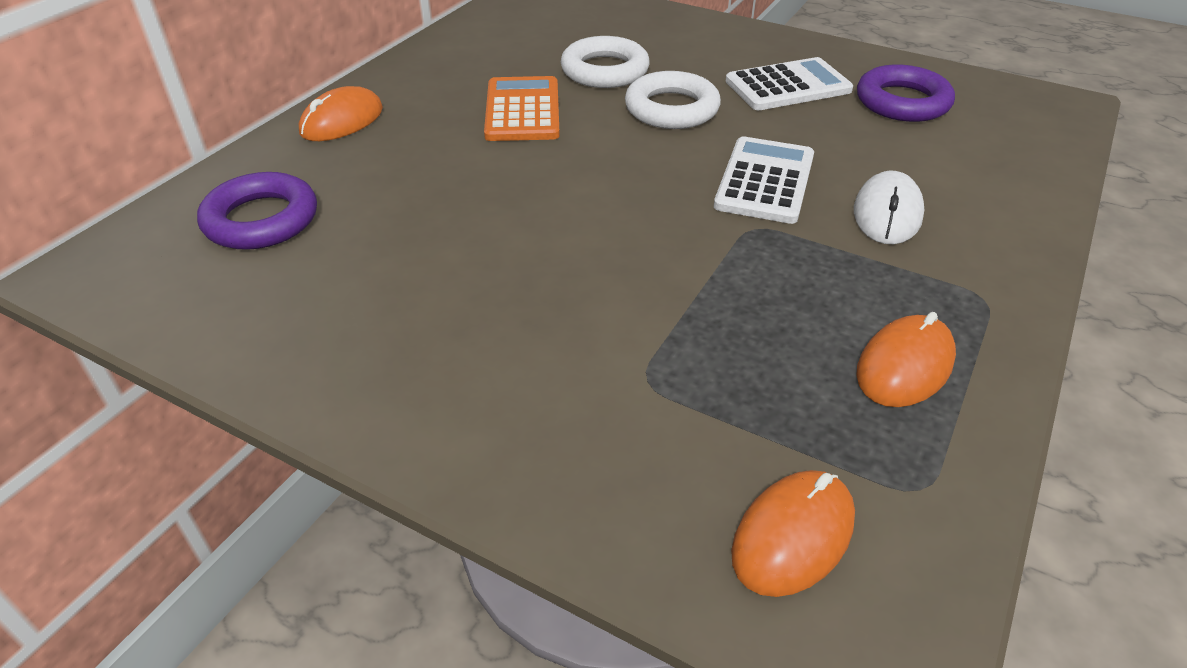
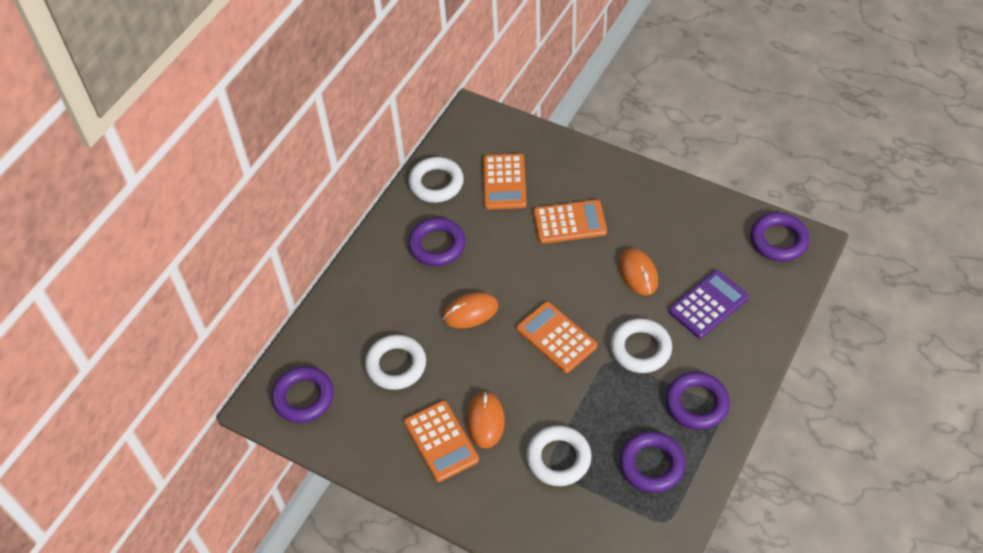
orange calculator: 1 -> 4
purple calculator: 0 -> 1
purple ring: 2 -> 5
white calculator: 2 -> 0
white mouse: 1 -> 0
white ring: 2 -> 4

